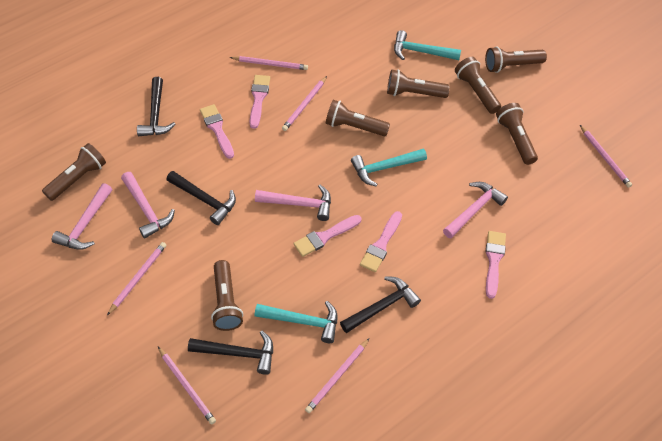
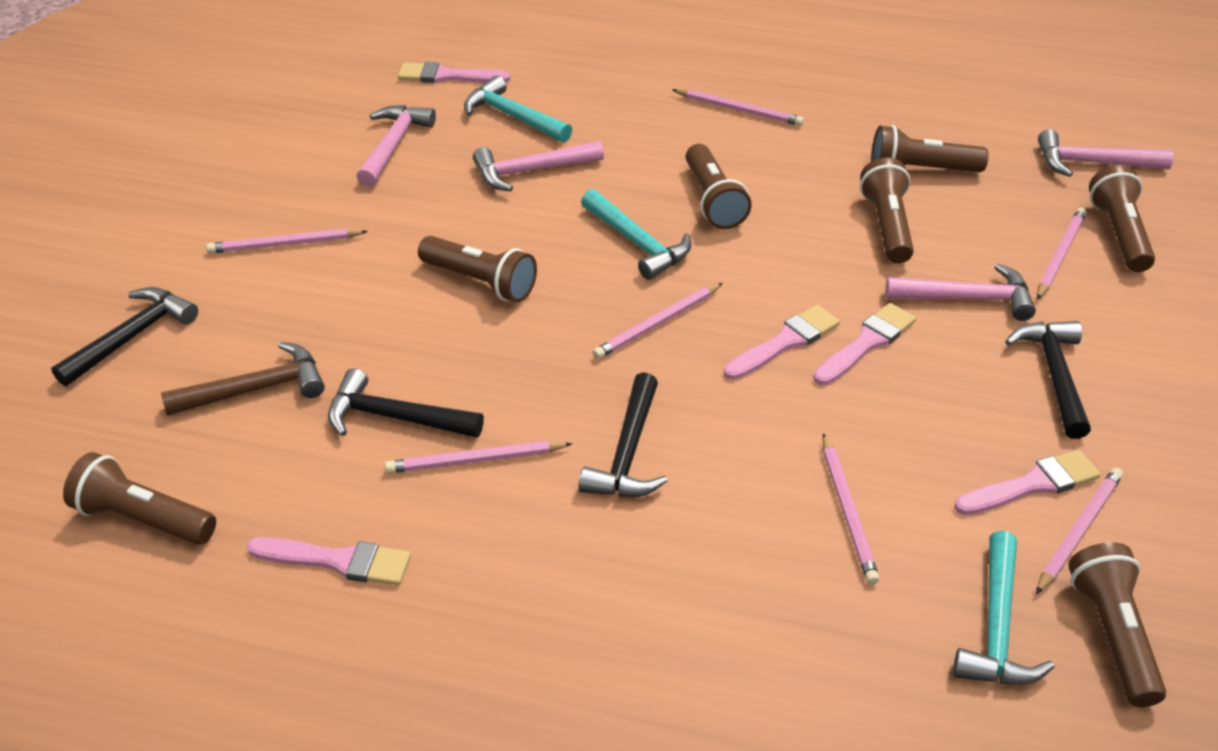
brown hammer: 0 -> 1
pink pencil: 6 -> 7

